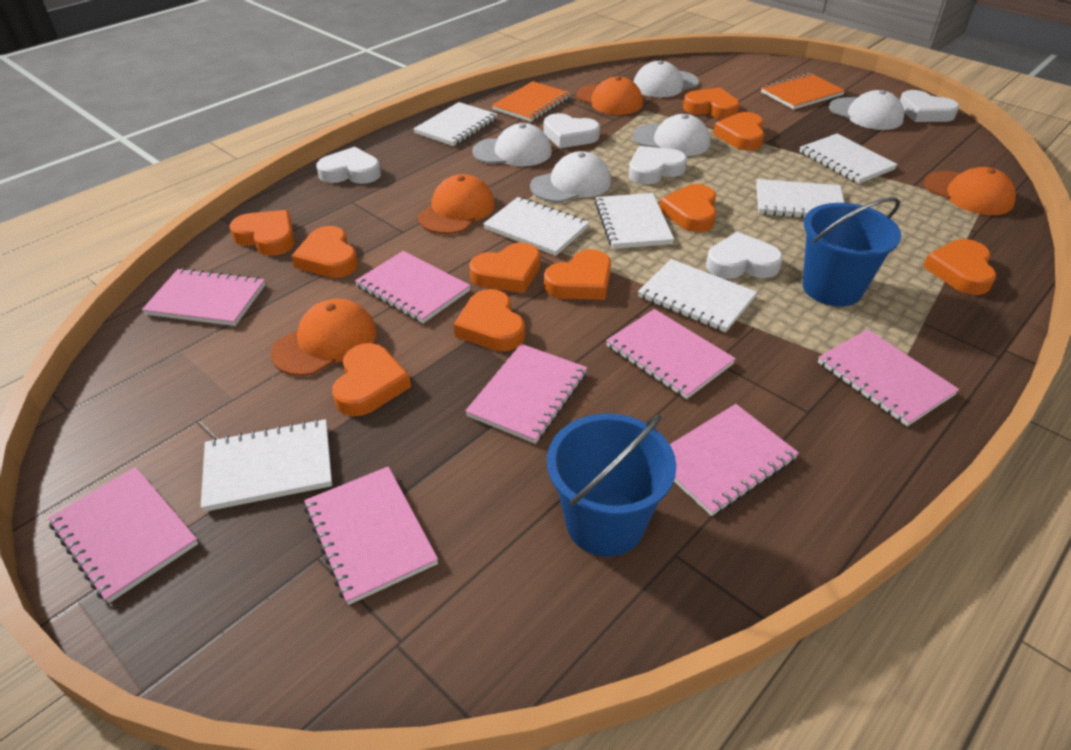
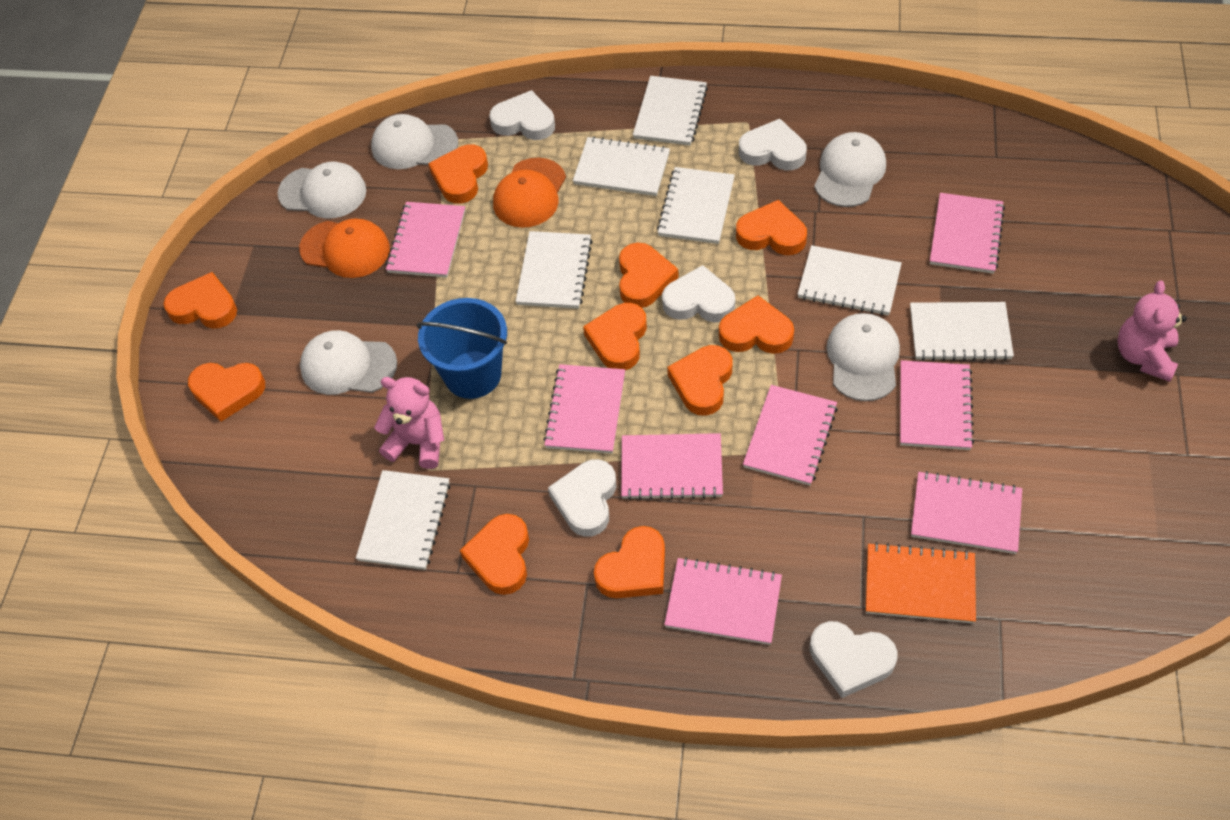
blue bucket: 2 -> 1
orange cap: 4 -> 2
orange notebook: 2 -> 1
pink teddy bear: 0 -> 2

